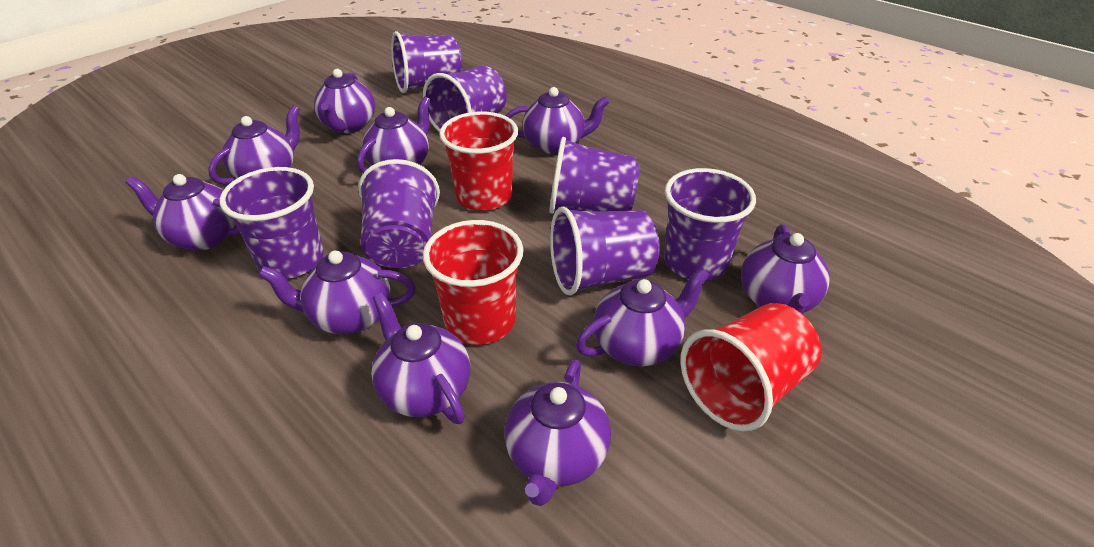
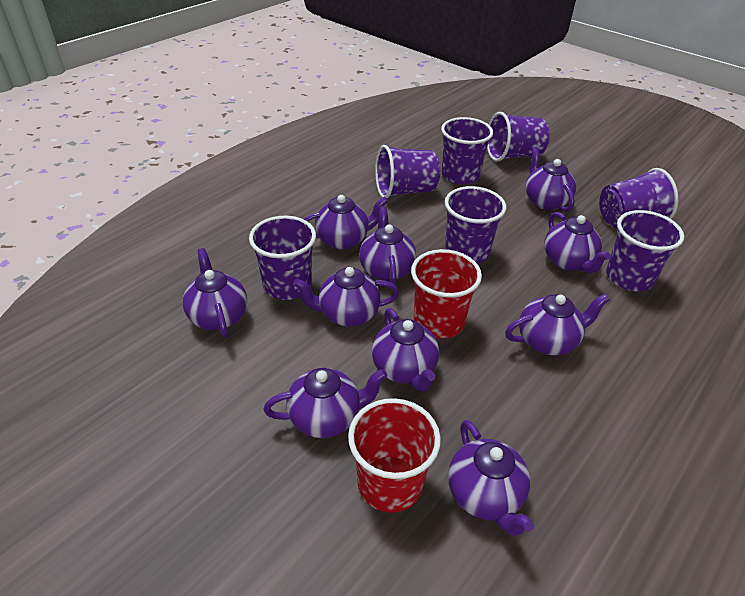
red cup: 3 -> 2

